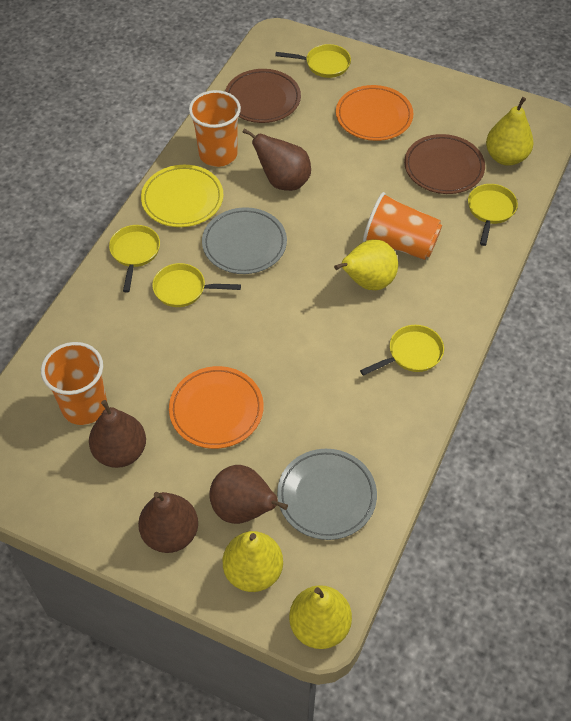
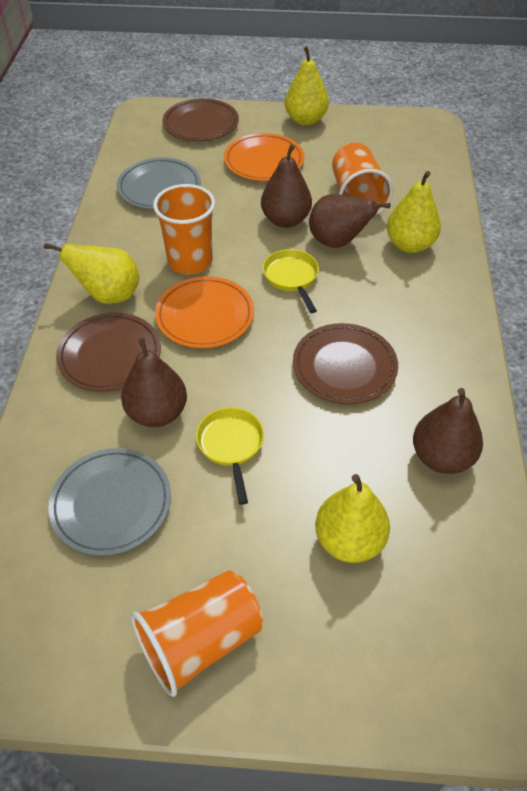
brown plate: 2 -> 3
yellow pan: 5 -> 2
yellow plate: 1 -> 0

